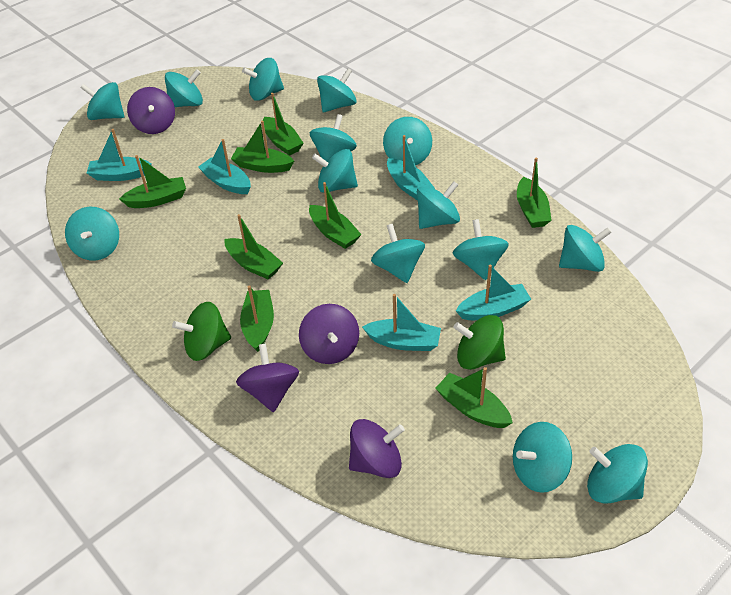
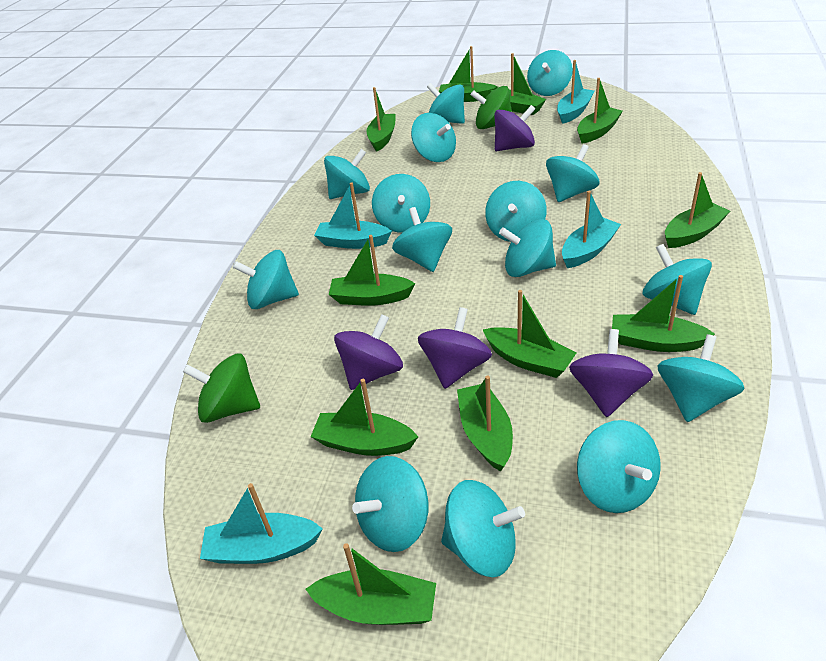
green boat: 8 -> 11
turquoise boat: 5 -> 4
turquoise spinning top: 14 -> 15

